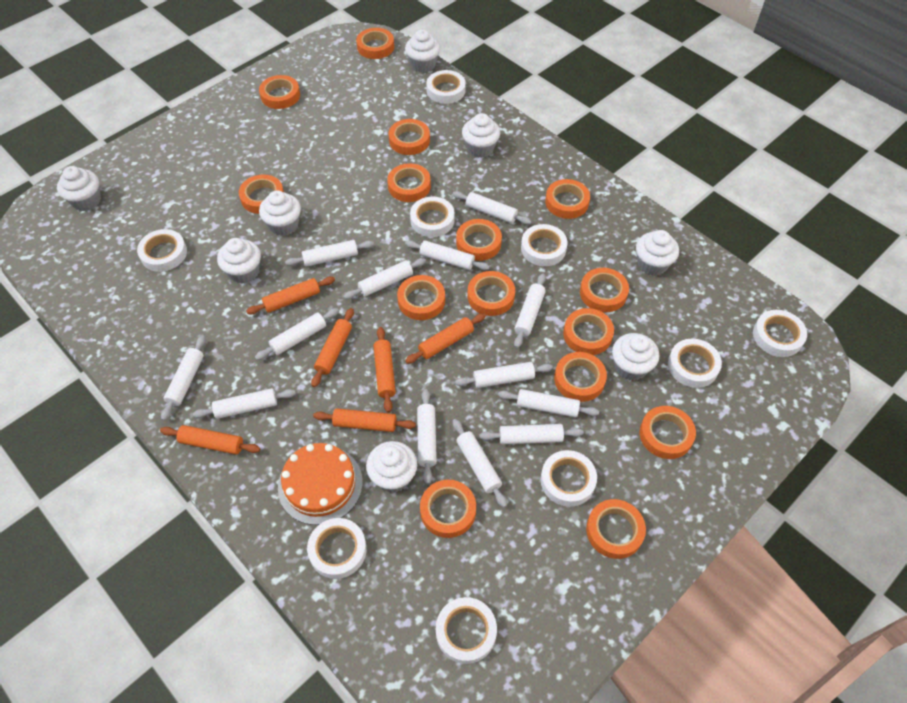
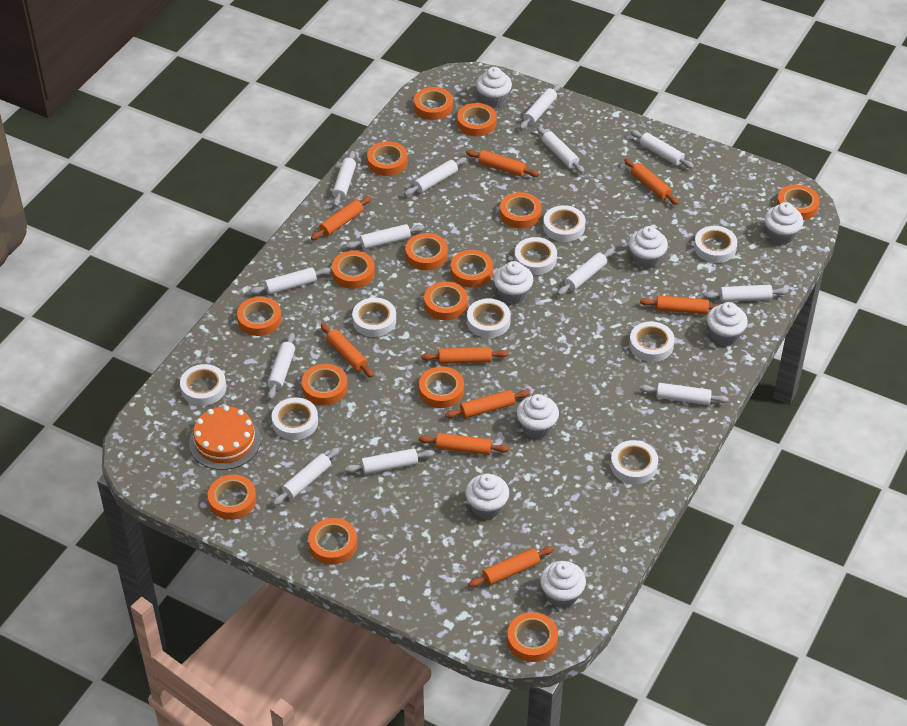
orange rolling pin: 6 -> 9

